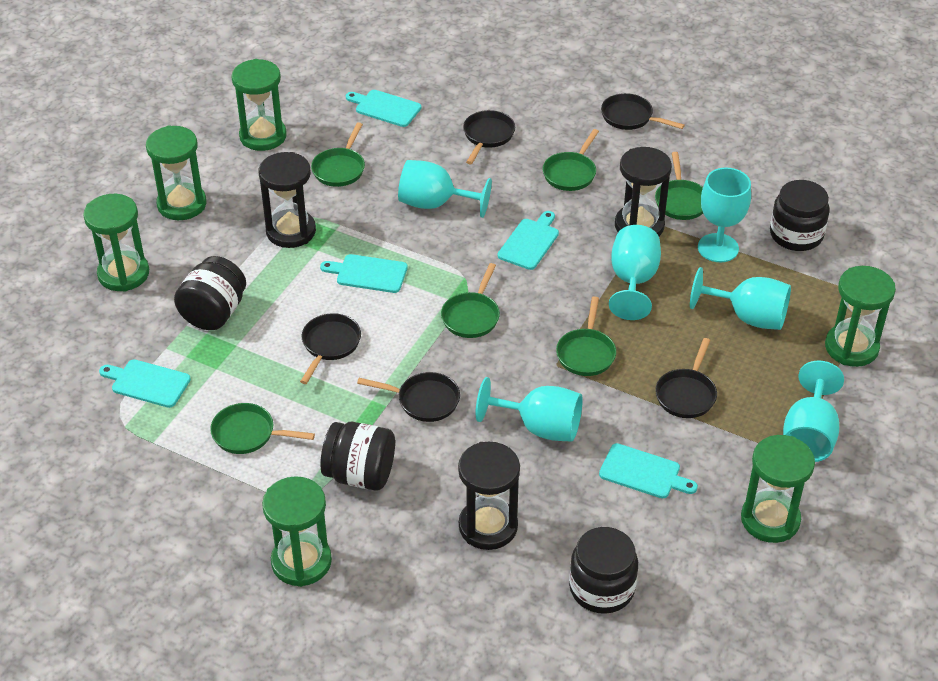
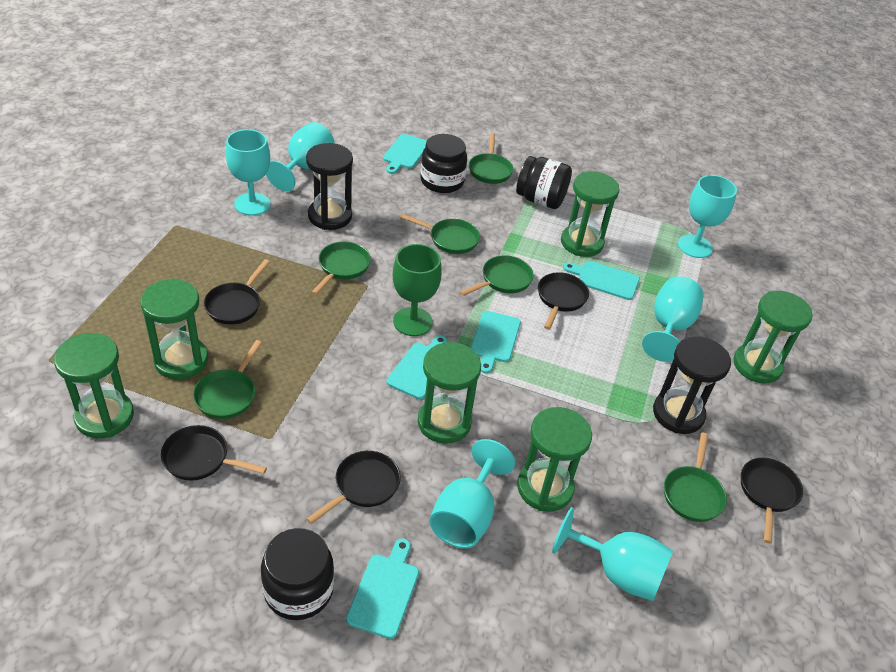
black hourglass: 3 -> 2
black jar: 4 -> 3
green goblet: 0 -> 1

